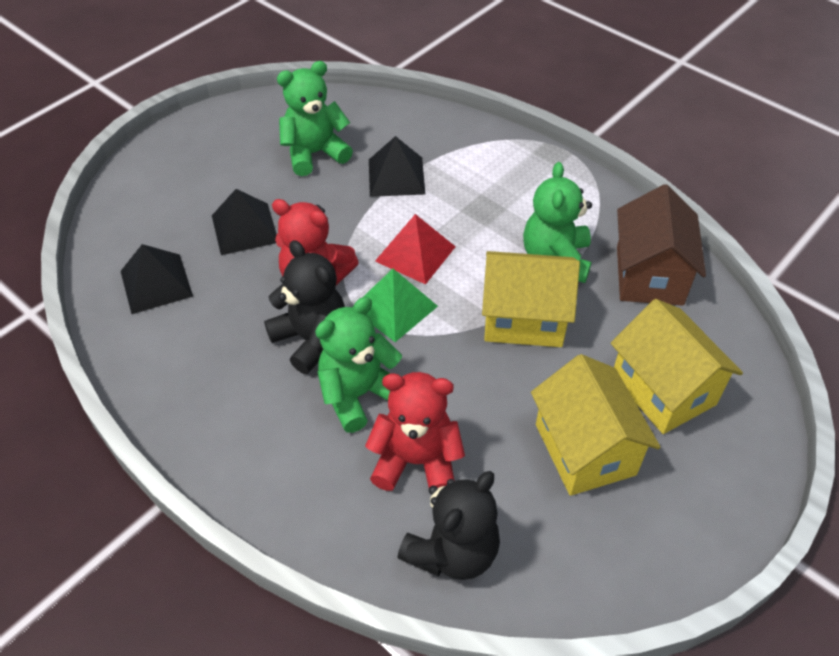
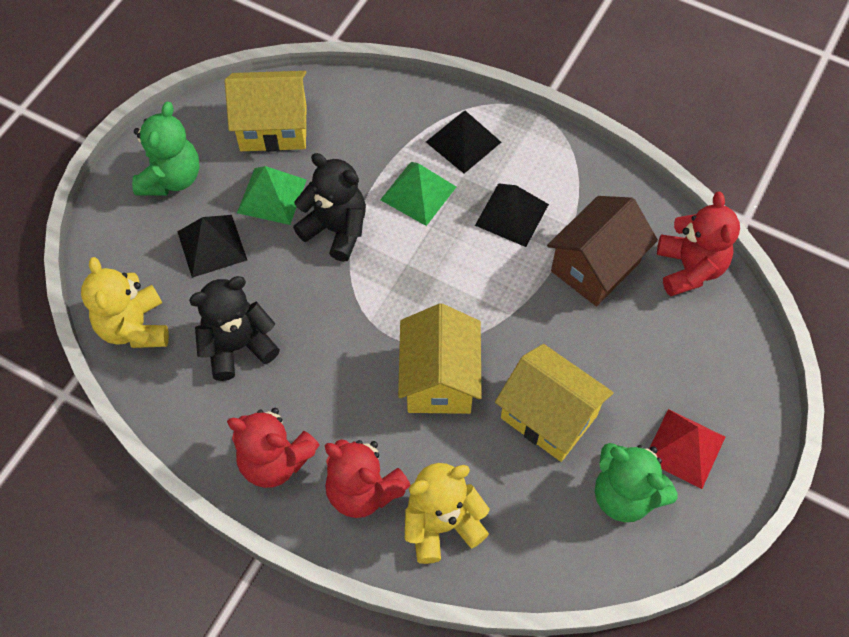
green pyramid: 1 -> 2
green teddy bear: 3 -> 2
red teddy bear: 2 -> 3
yellow teddy bear: 0 -> 2

